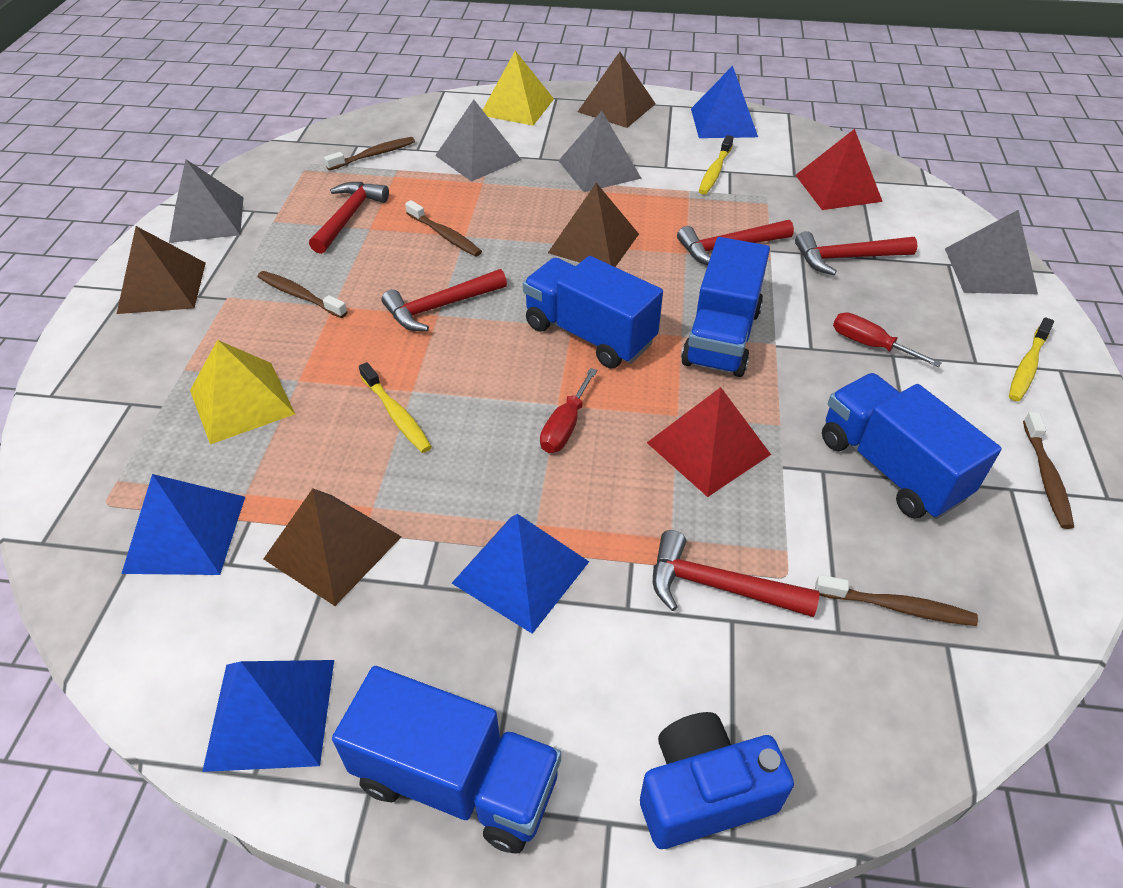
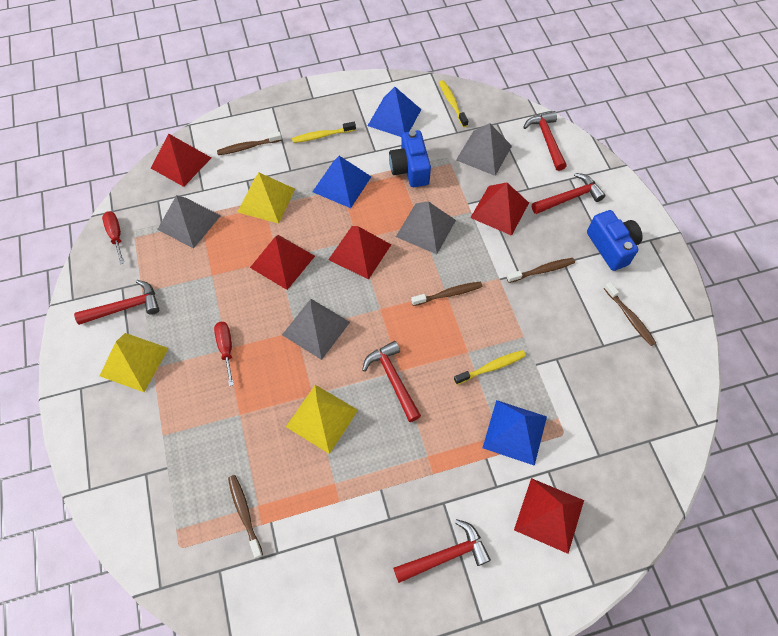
blue camera: 1 -> 2
blue pyramid: 4 -> 3
blue truck: 4 -> 0
brown pyramid: 4 -> 0
red pyramid: 2 -> 5
yellow pyramid: 2 -> 3

